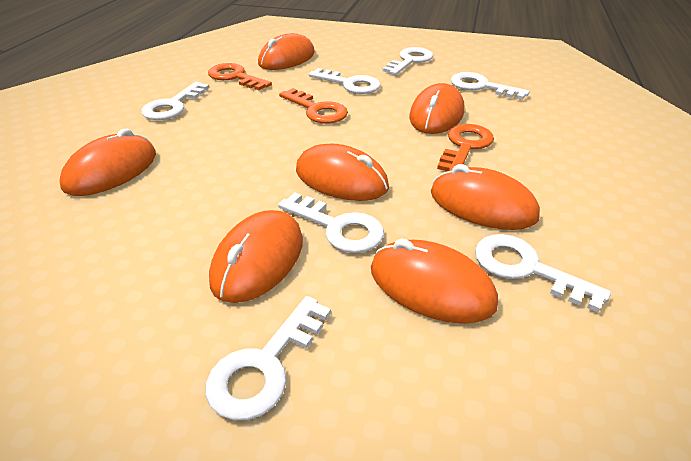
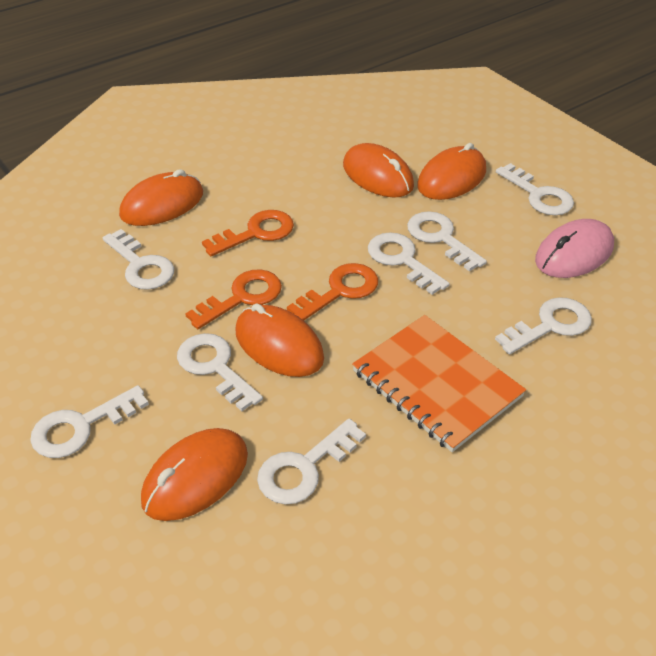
orange mouse: 7 -> 5
orange notebook: 0 -> 1
pink mouse: 0 -> 1
white key: 7 -> 8

